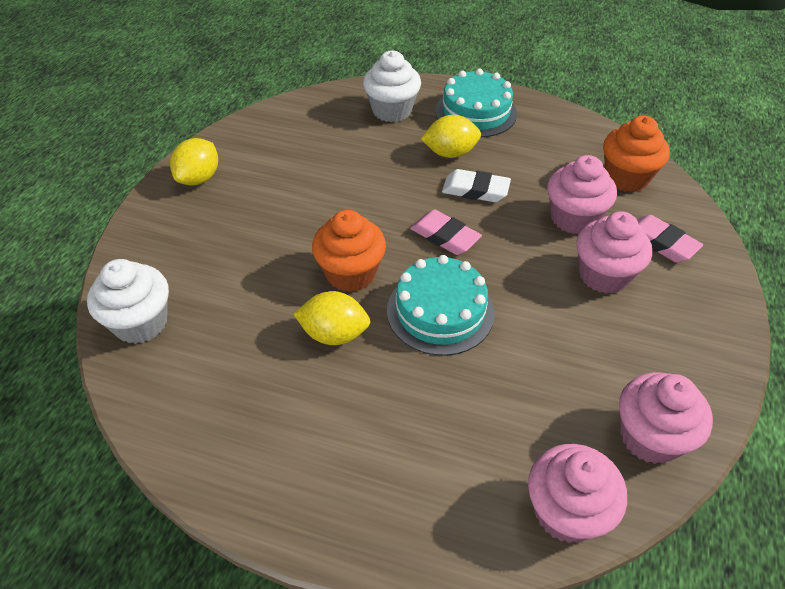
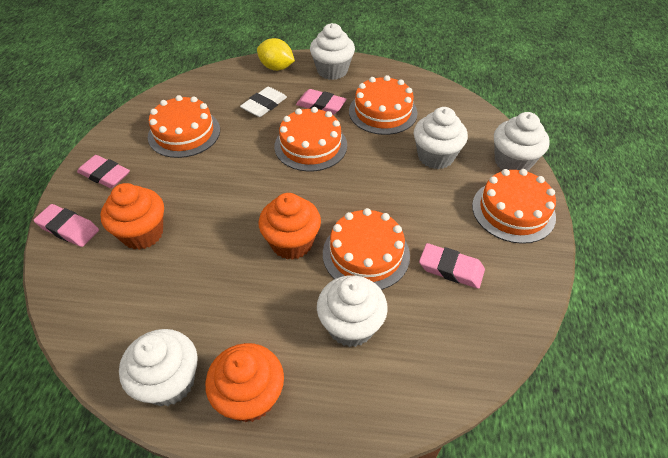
orange cake: 0 -> 5
orange cupcake: 2 -> 3
pink cupcake: 4 -> 0
pink eraser: 2 -> 4
turquoise cake: 2 -> 0
white cupcake: 2 -> 5
yellow lemon: 3 -> 1

